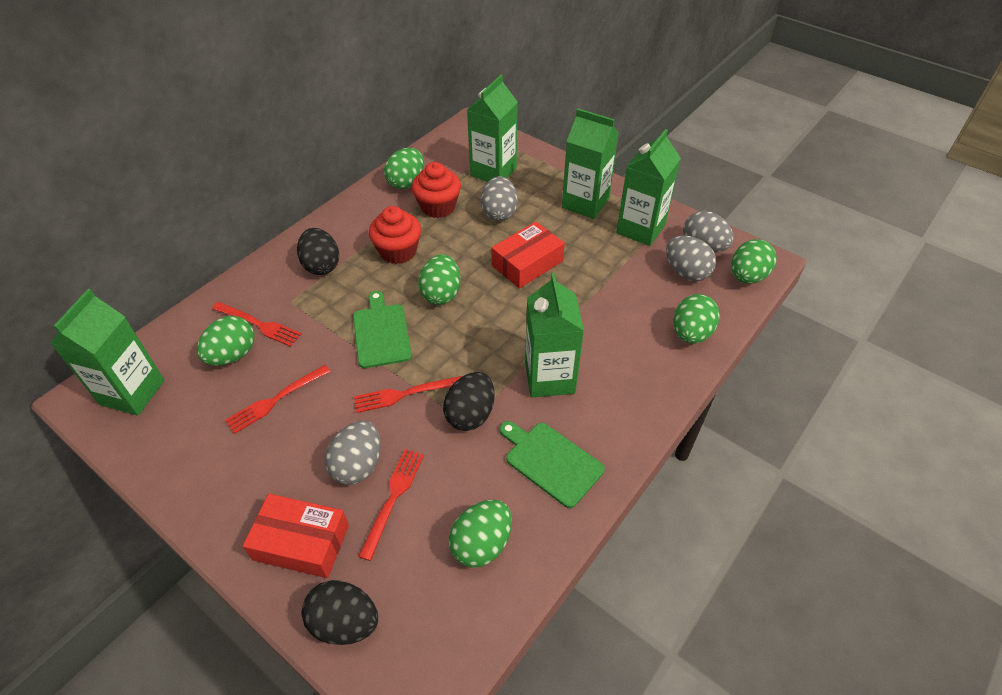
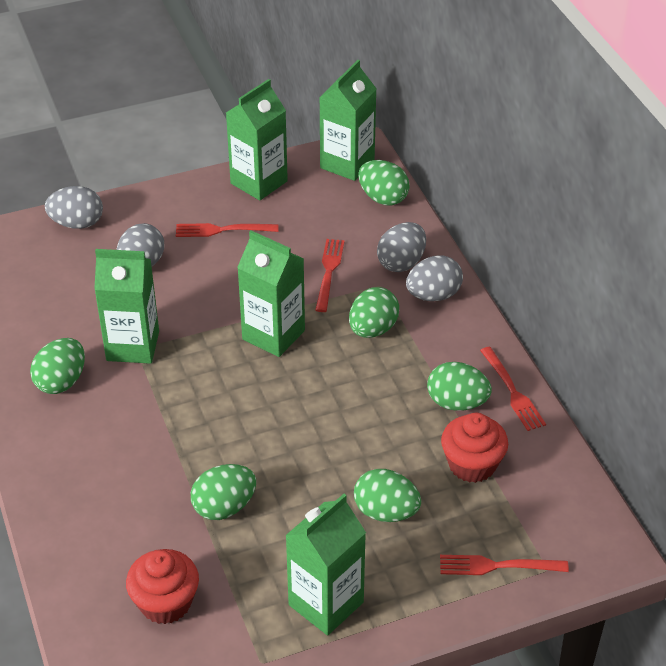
black egg: 3 -> 0
green cutting board: 2 -> 0
red box: 2 -> 0

